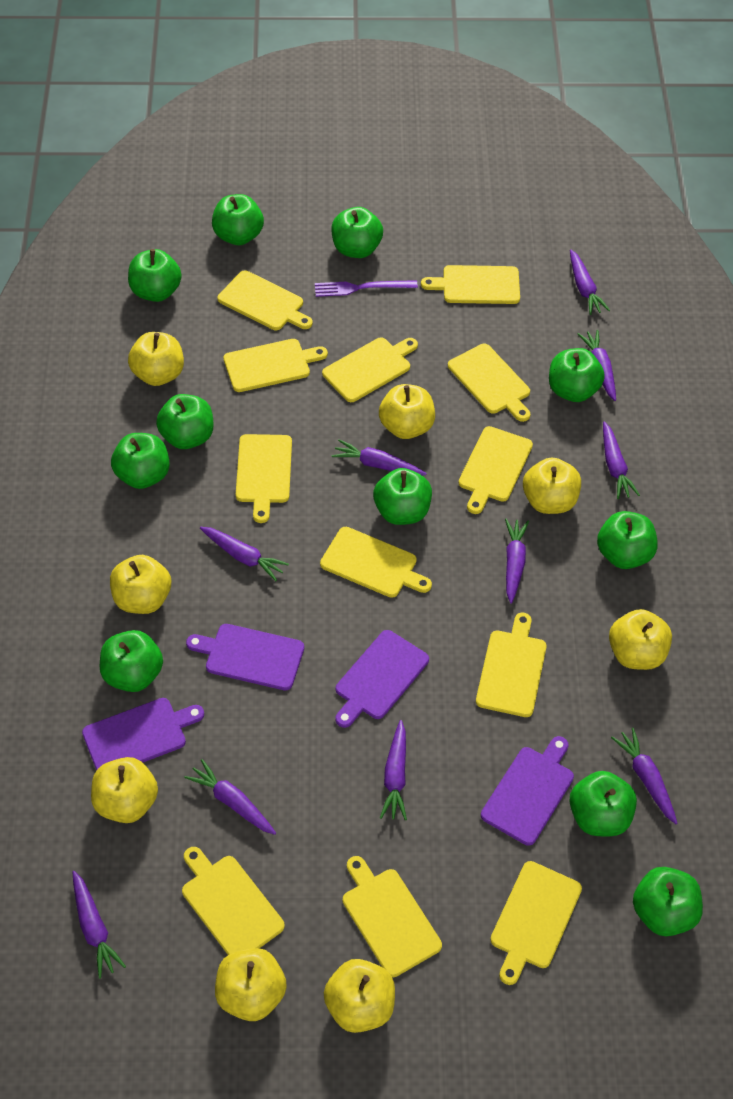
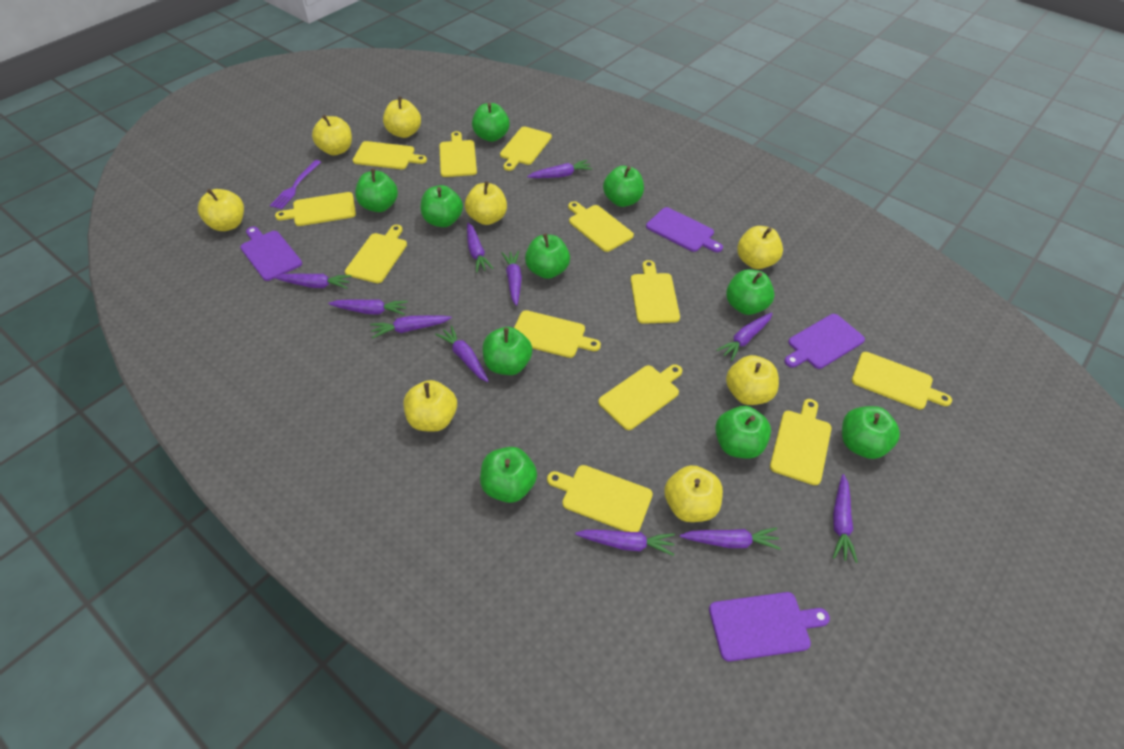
green apple: 11 -> 10
purple carrot: 10 -> 11

